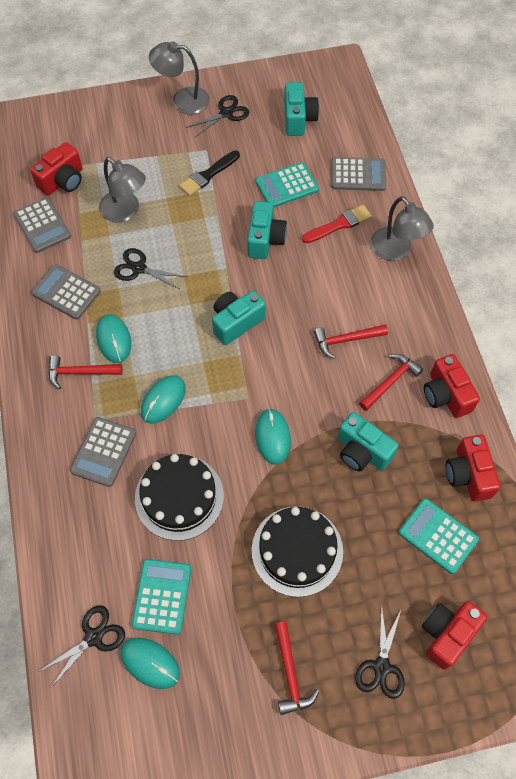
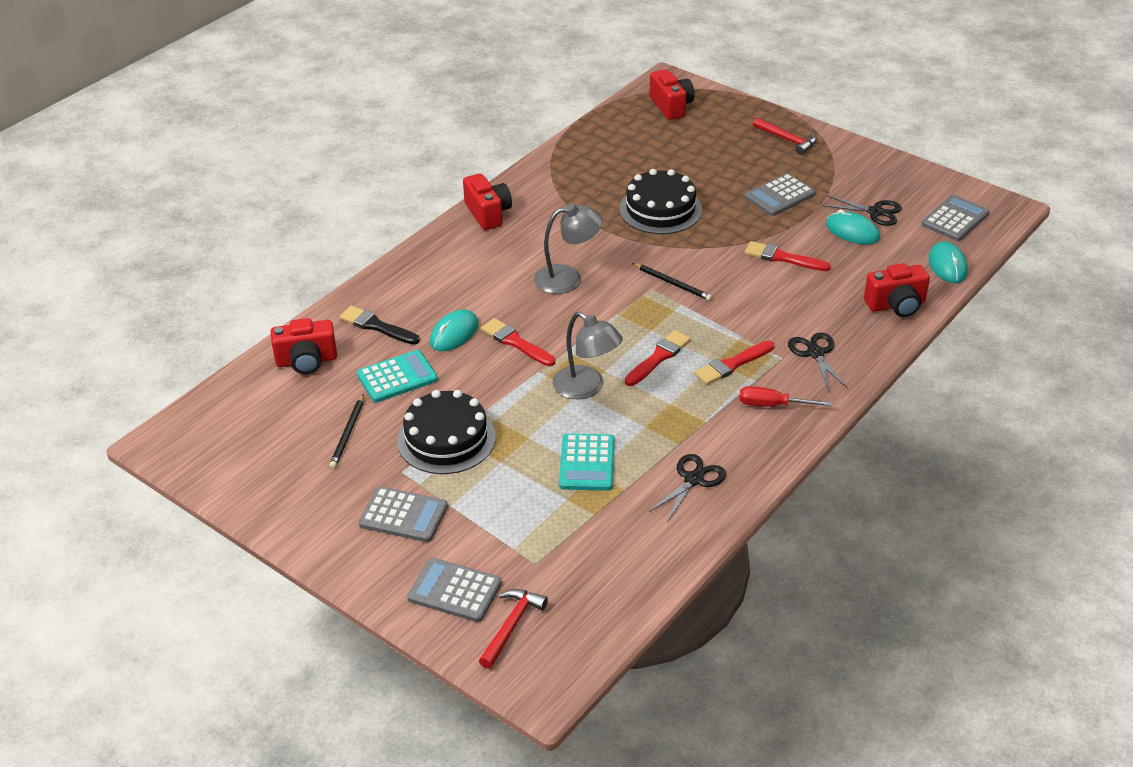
black pencil: 0 -> 2
black scissors: 4 -> 3
grey lamp: 3 -> 2
red brush: 1 -> 4
red hammer: 4 -> 2
red screwdriver: 0 -> 1
turquoise calculator: 3 -> 2
turquoise camera: 4 -> 0
turquoise mouse: 4 -> 3

